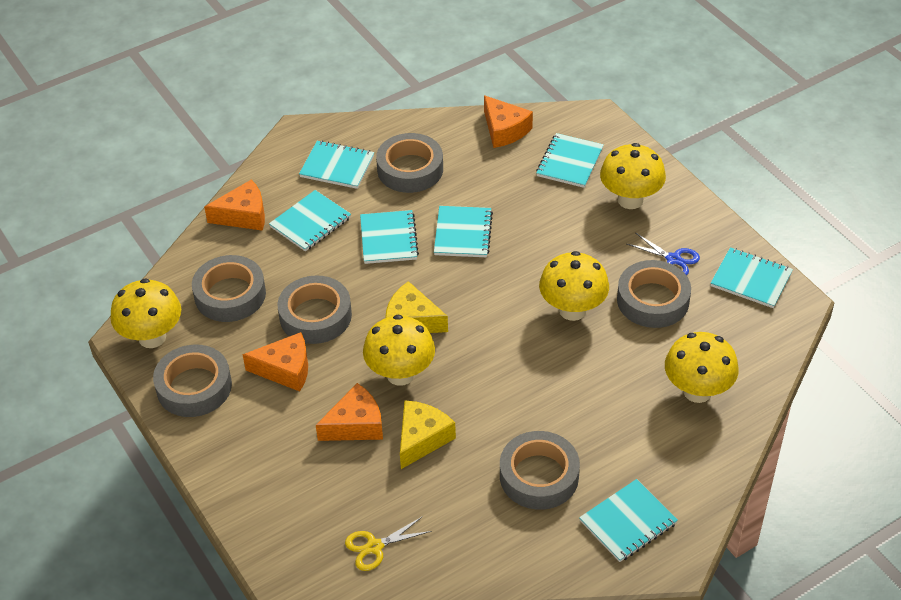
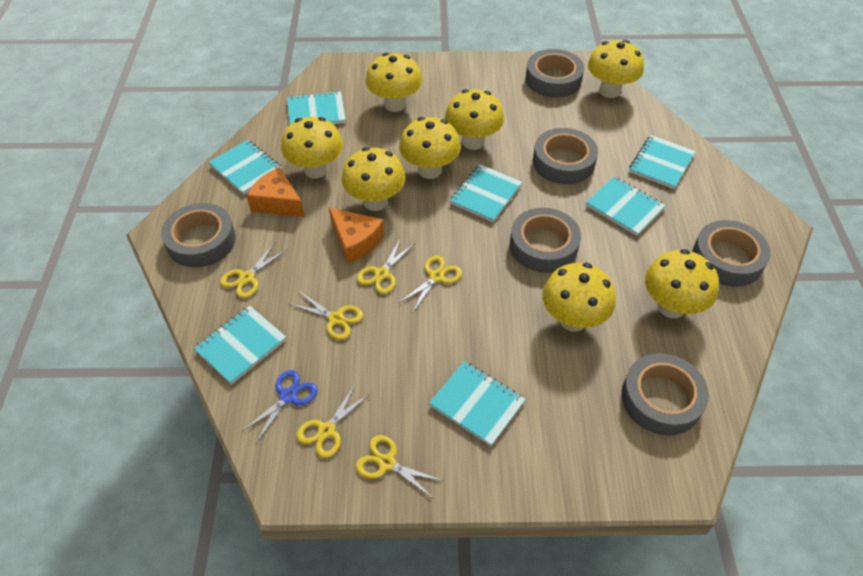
orange cheese: 4 -> 2
yellow cheese: 2 -> 0
yellow mushroom: 5 -> 8
yellow scissors: 1 -> 6

